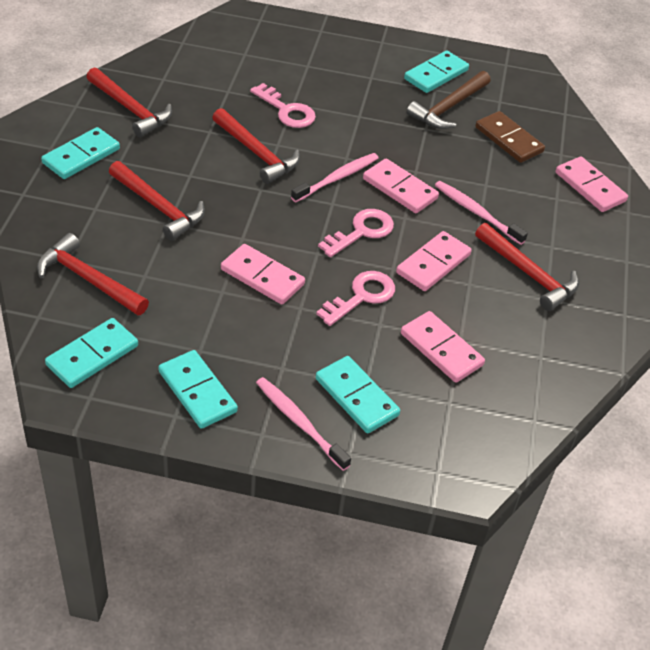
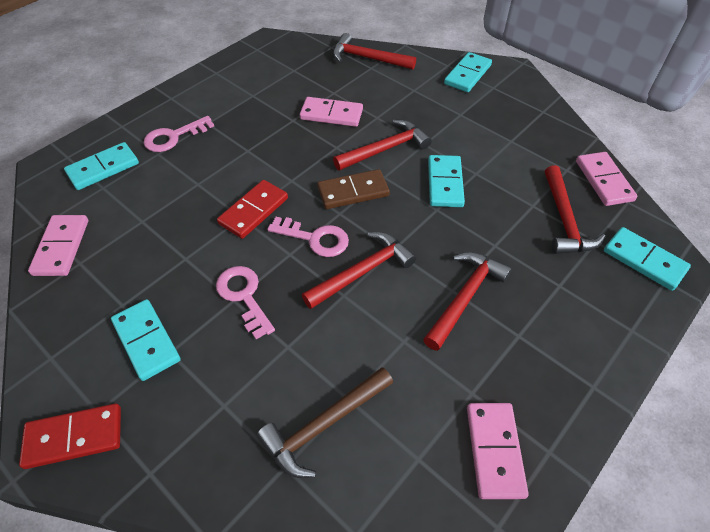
pink domino: 5 -> 4
pink toothbrush: 3 -> 0
red domino: 0 -> 2

